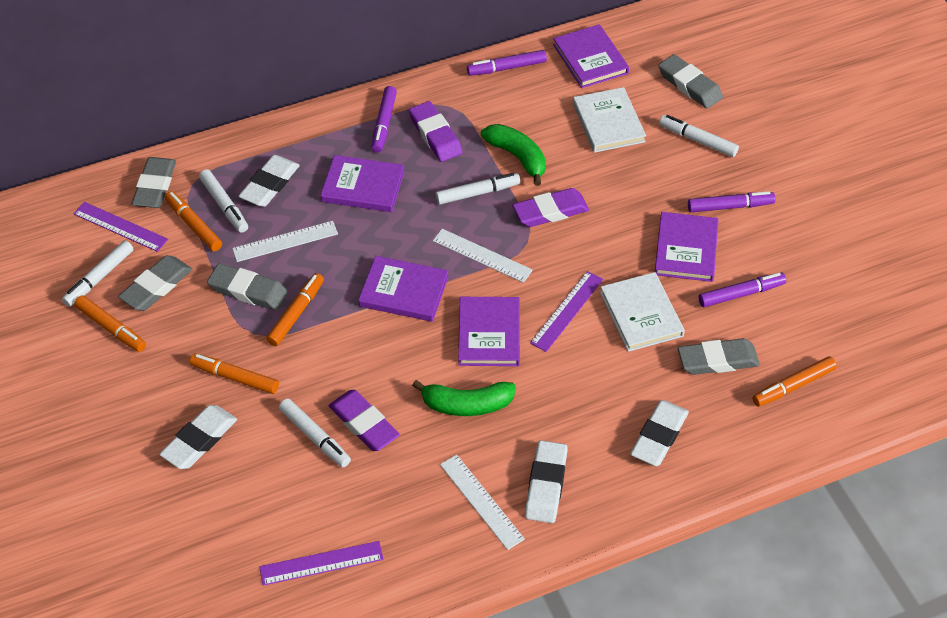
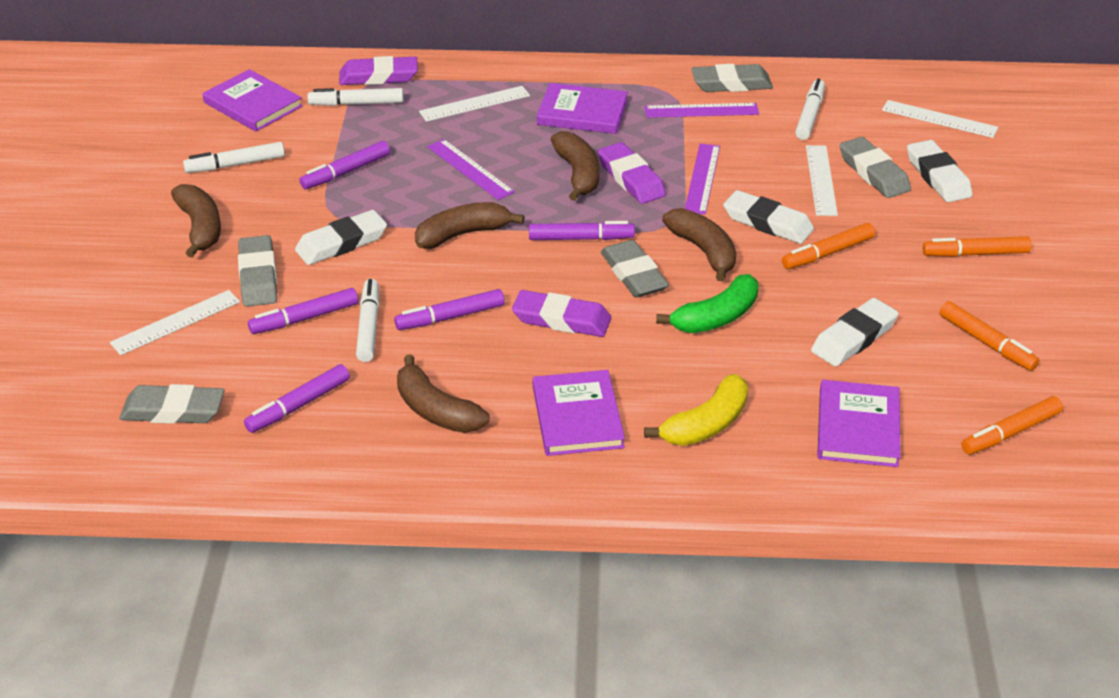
brown banana: 0 -> 5
green banana: 2 -> 1
orange marker: 5 -> 4
purple book: 5 -> 4
purple marker: 4 -> 5
white book: 2 -> 0
white marker: 5 -> 4
white ruler: 3 -> 4
yellow banana: 0 -> 1

